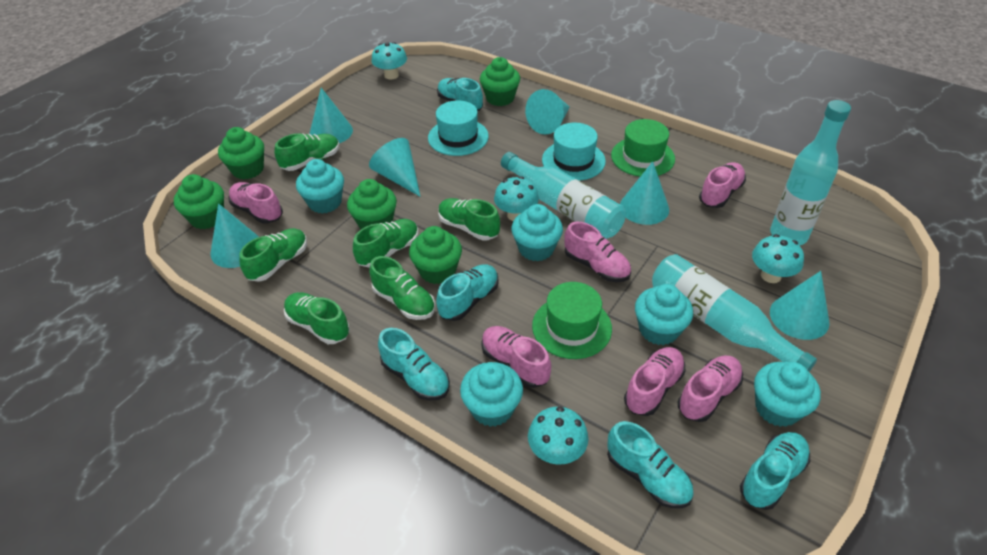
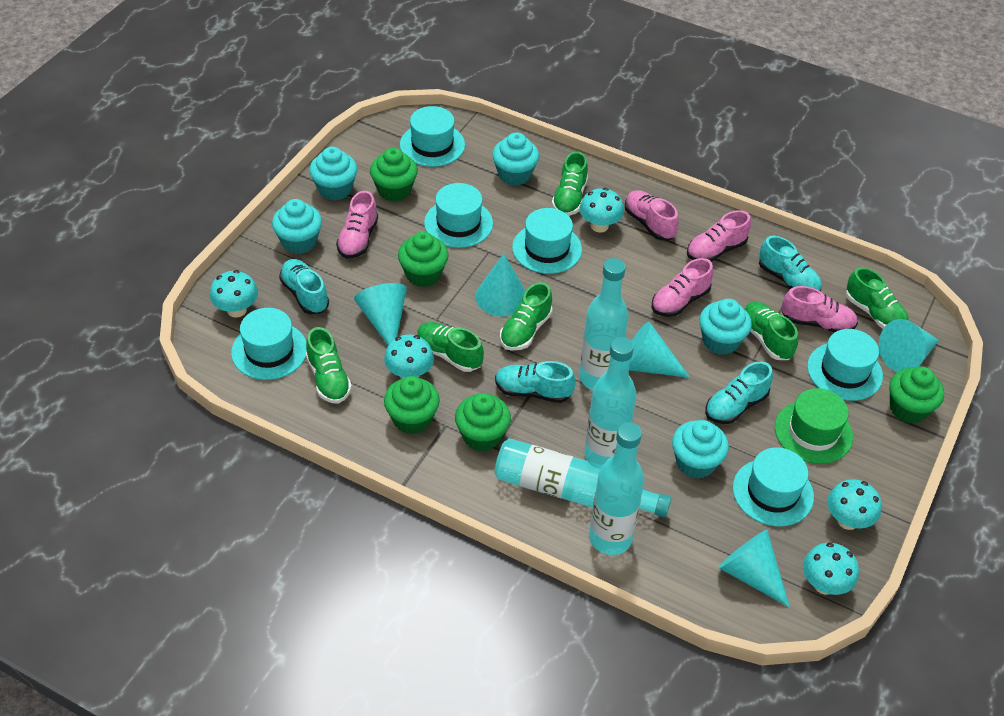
green hat: 2 -> 1
pink shoe: 6 -> 5
turquoise bottle: 3 -> 4
turquoise cone: 6 -> 5
turquoise hat: 2 -> 6
turquoise mushroom: 4 -> 5
turquoise shoe: 5 -> 4

